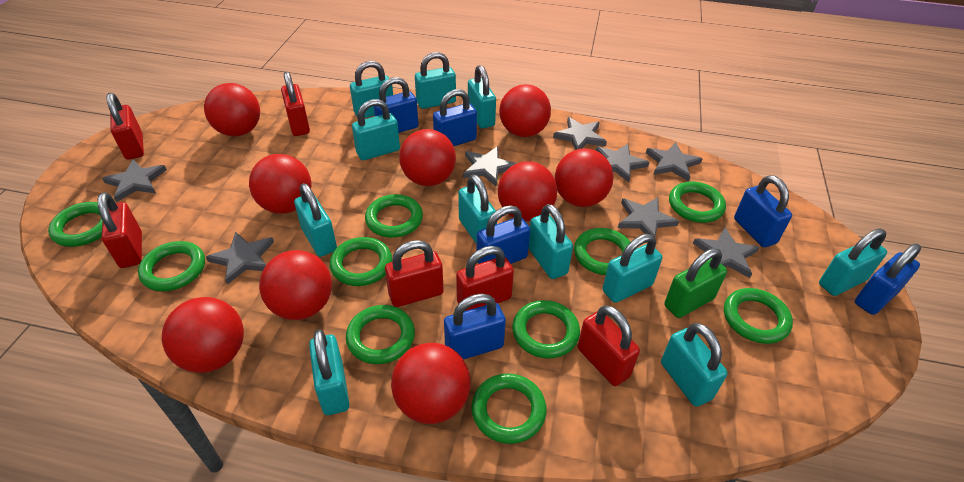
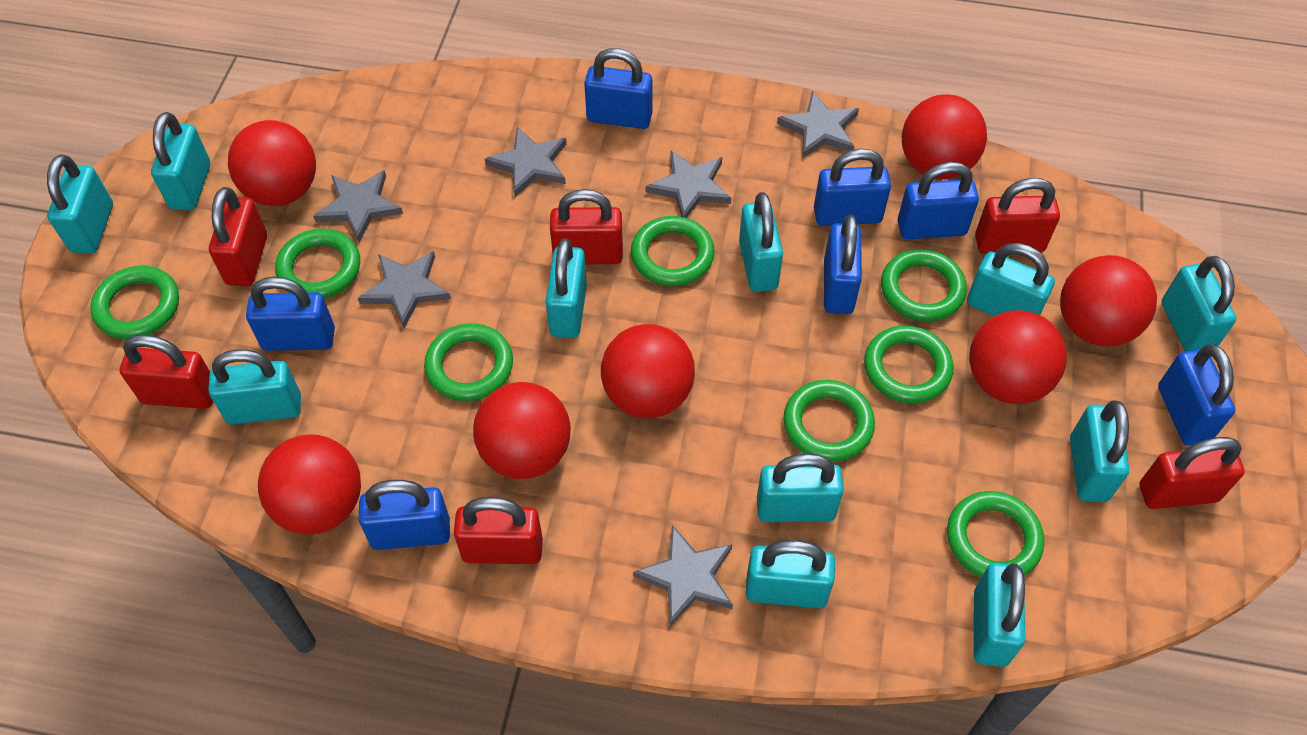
blue padlock: 6 -> 7
green padlock: 1 -> 0
green ring: 10 -> 8
grey star: 8 -> 6
red ball: 9 -> 7

